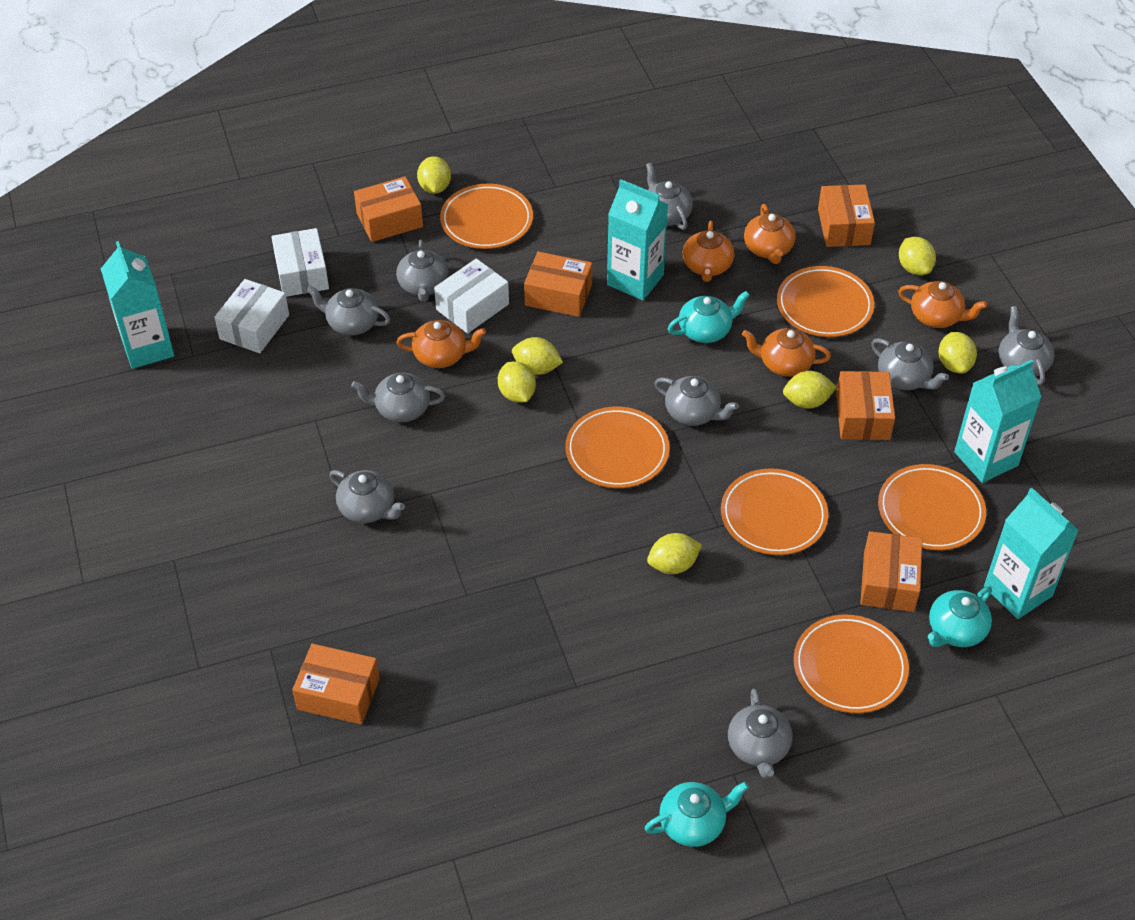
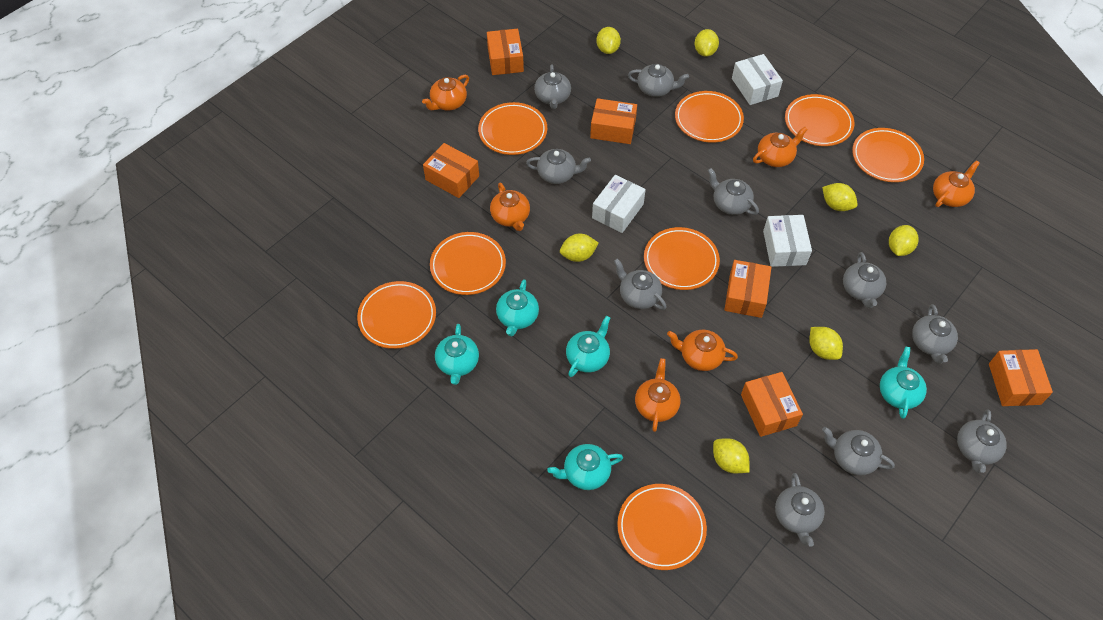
grey teapot: 9 -> 10
orange plate: 6 -> 8
orange teapot: 5 -> 6
turquoise carton: 4 -> 0
turquoise teapot: 3 -> 5

